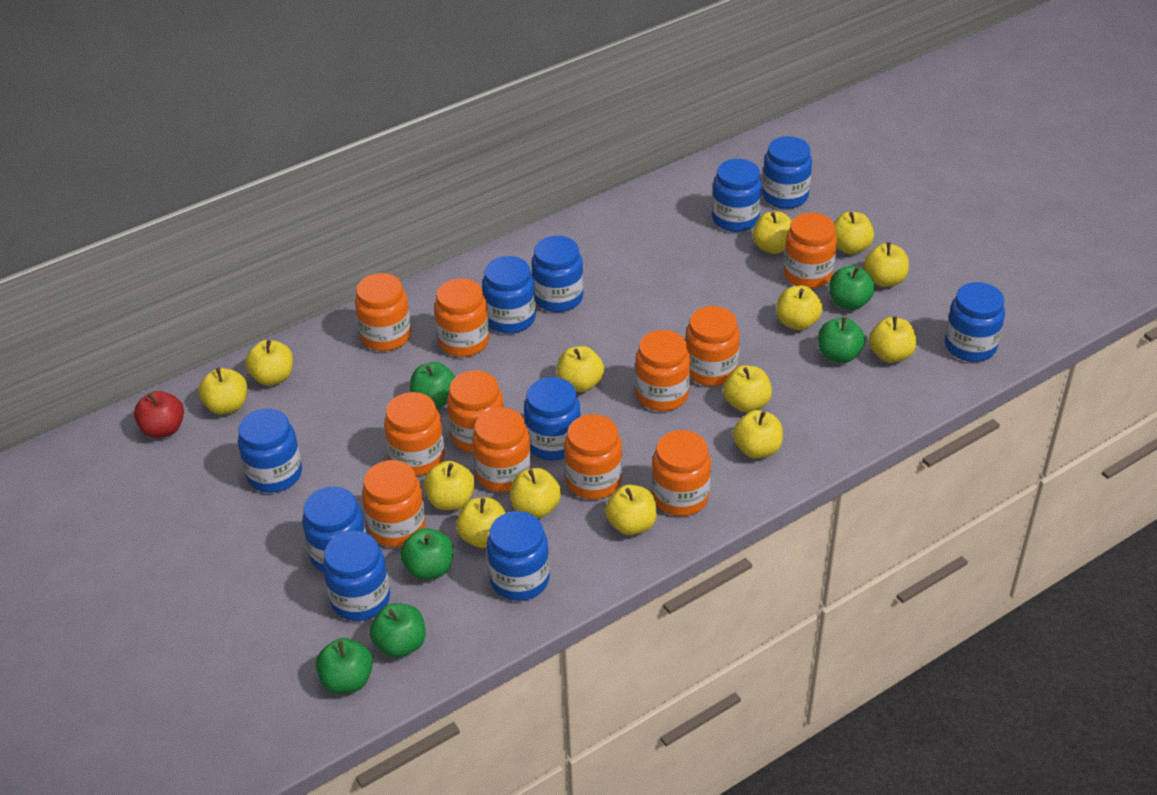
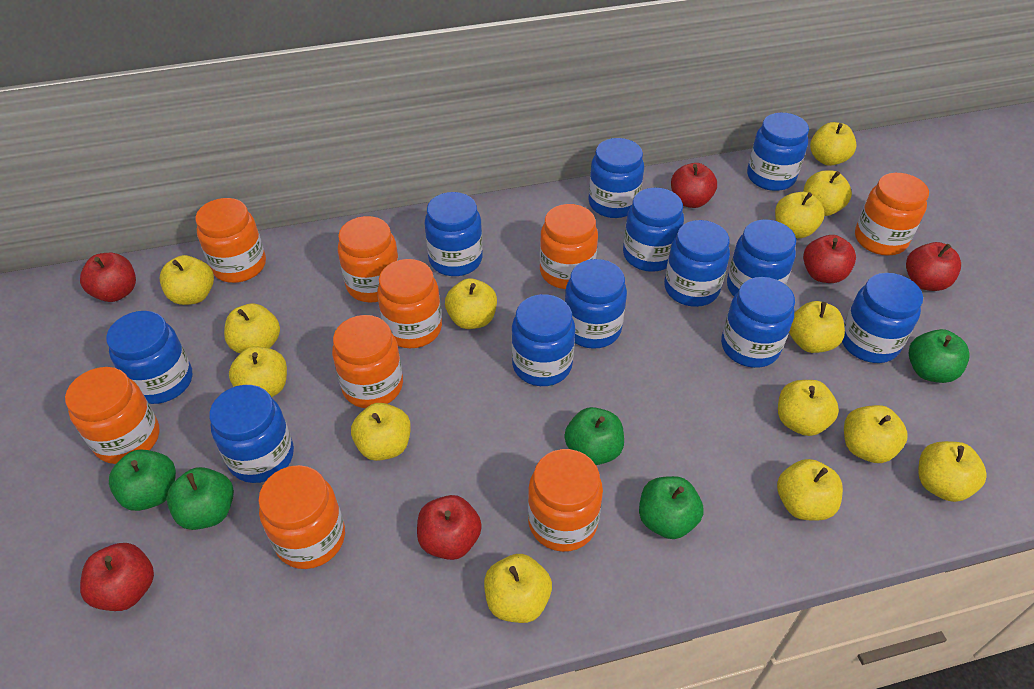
blue jar: 10 -> 12
green apple: 6 -> 5
orange jar: 11 -> 9
red apple: 1 -> 6

